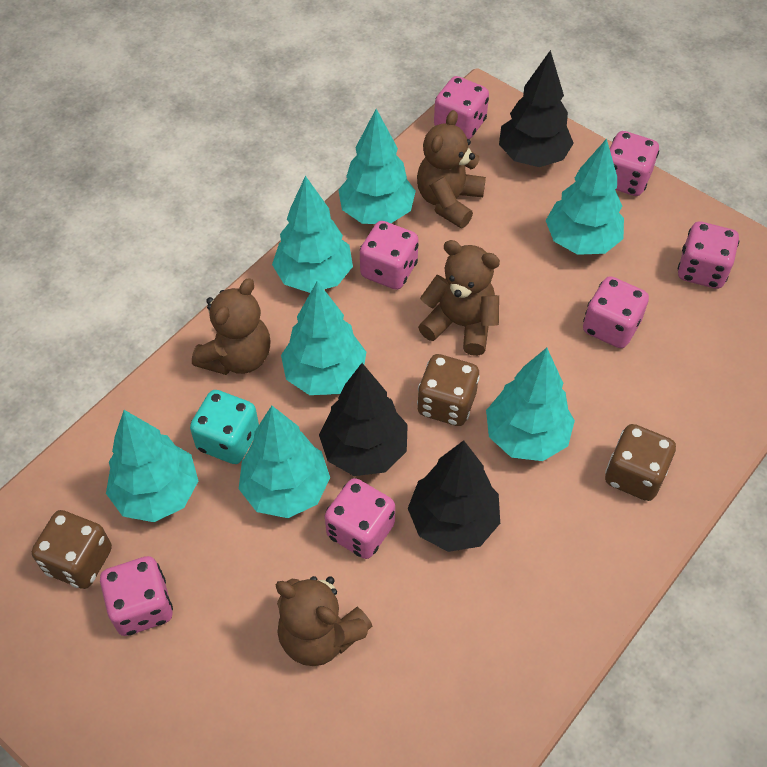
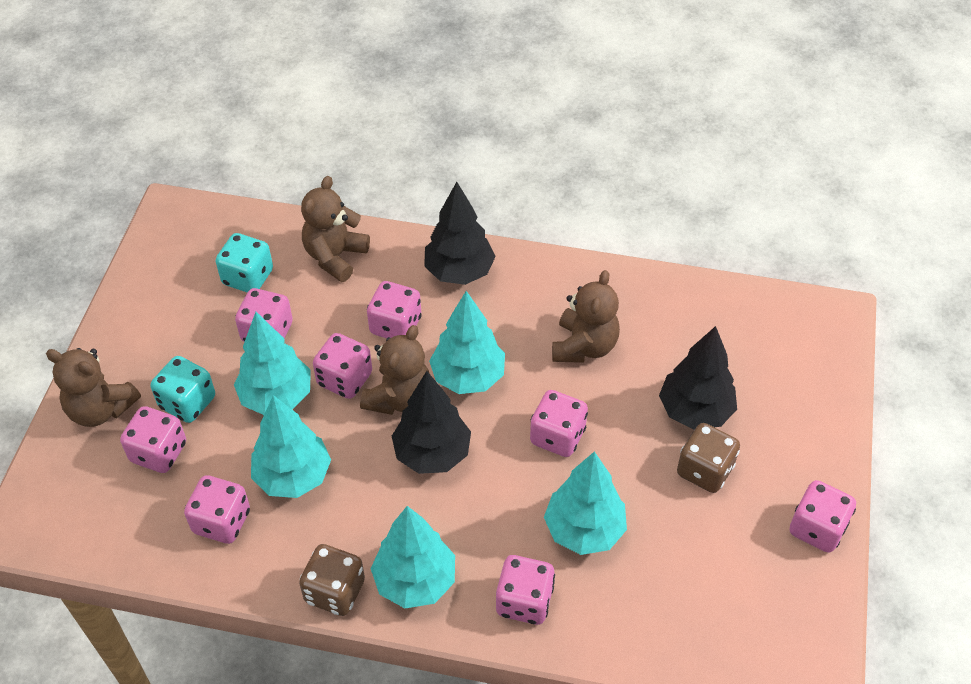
brown dice: 3 -> 2
pink dice: 7 -> 8
turquoise dice: 1 -> 2
turquoise tree: 7 -> 5

